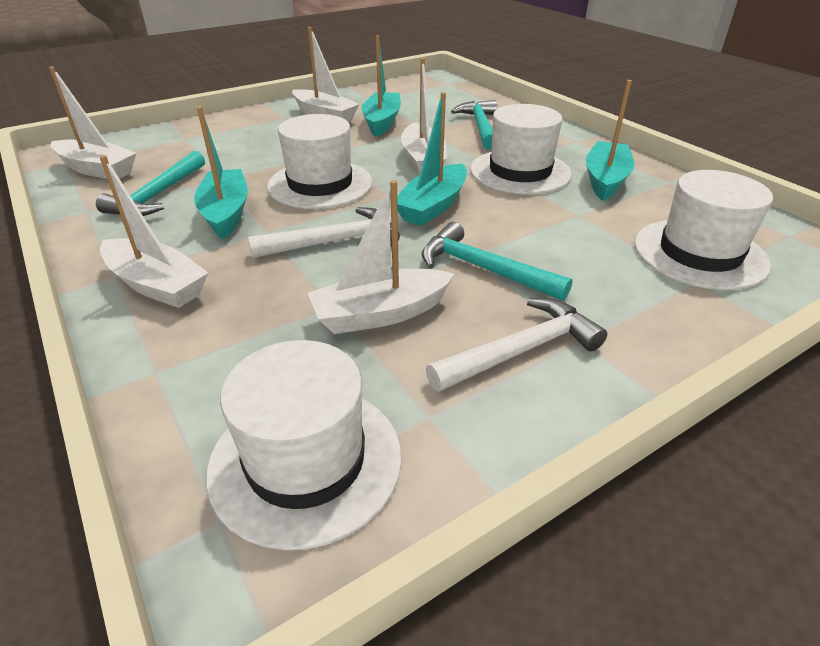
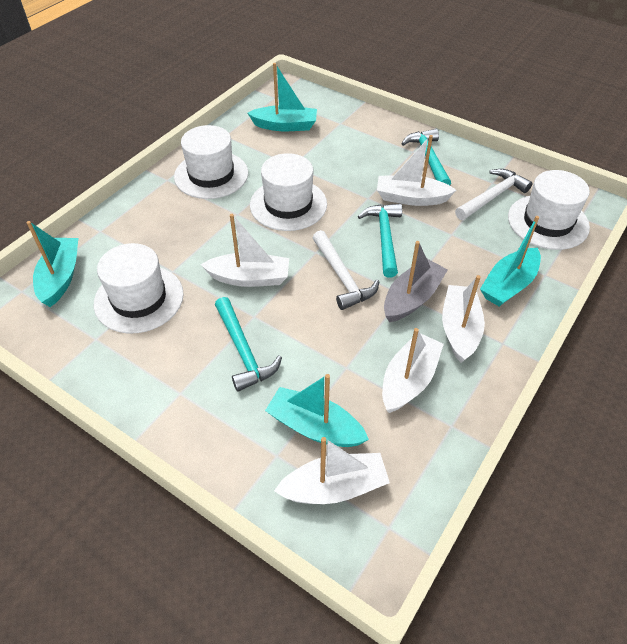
grey boat: 0 -> 1

